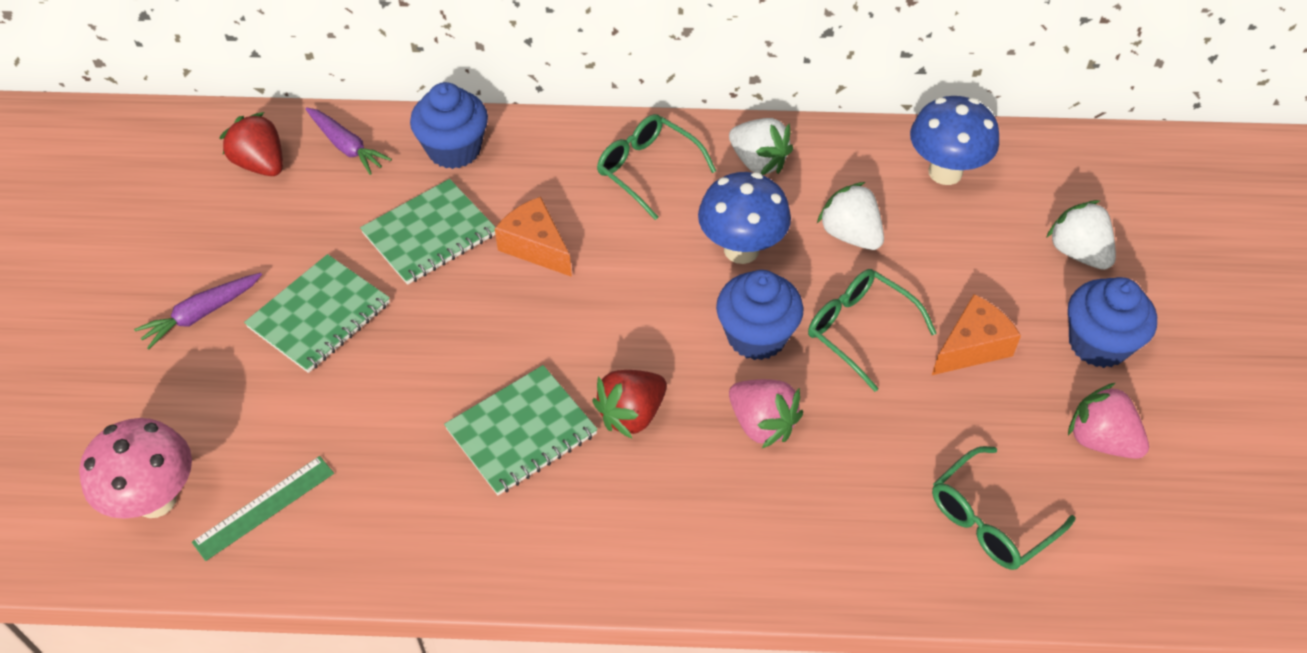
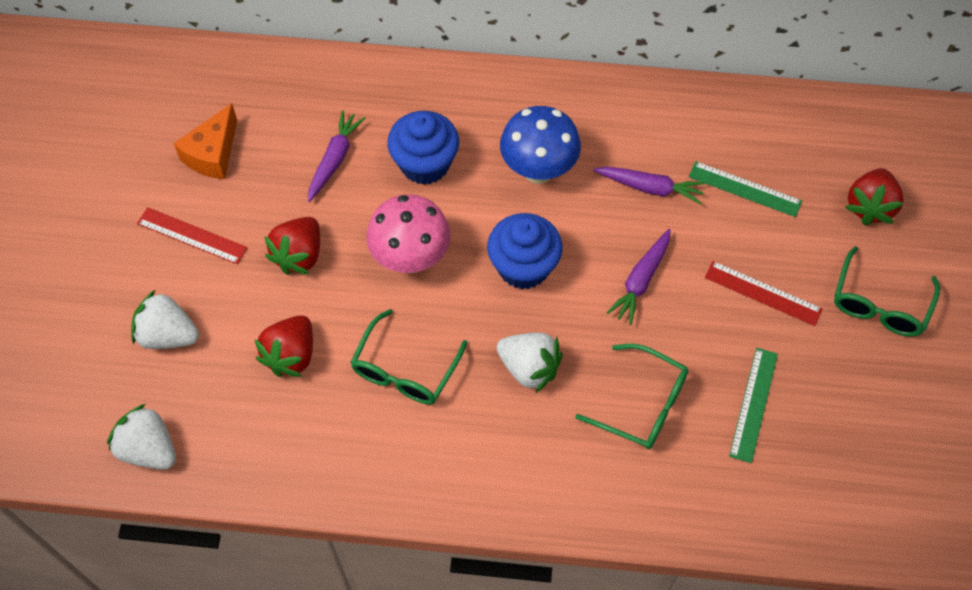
blue cupcake: 3 -> 2
blue mushroom: 2 -> 1
green notebook: 3 -> 0
green ruler: 1 -> 2
orange cheese: 2 -> 1
pink strawberry: 2 -> 0
purple carrot: 2 -> 3
red ruler: 0 -> 2
red strawberry: 2 -> 3

